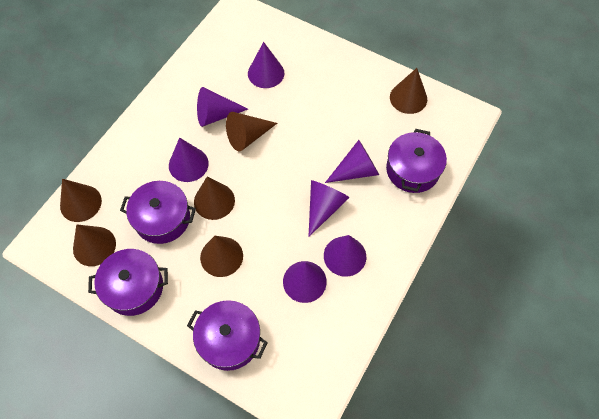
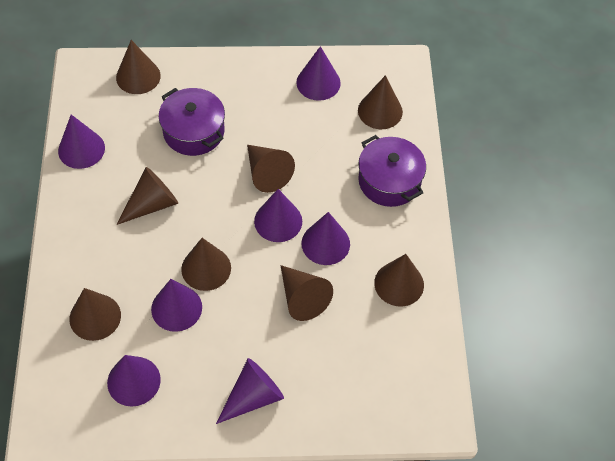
brown cone: 6 -> 8
purple pot: 4 -> 2

